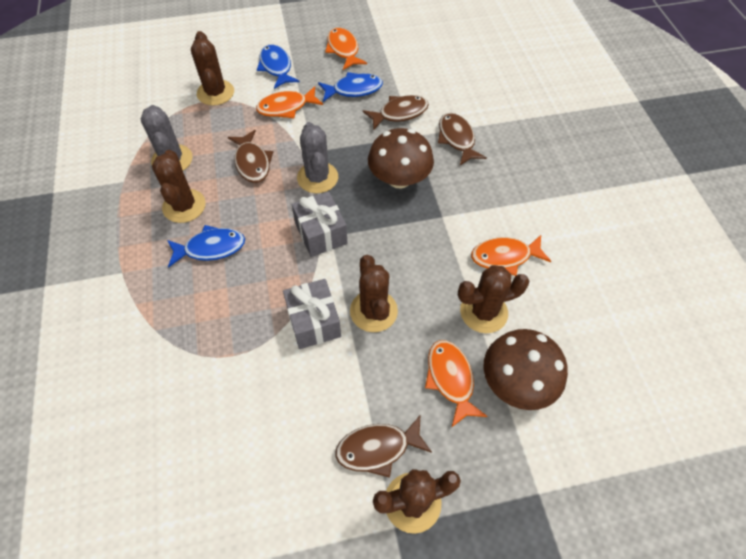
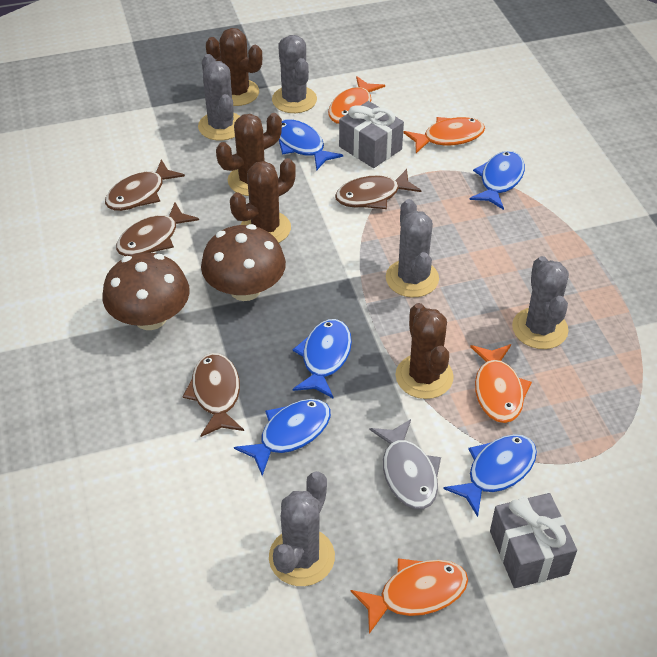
blue fish: 3 -> 5
brown cactus: 5 -> 4
grey cactus: 2 -> 5
grey fish: 0 -> 1

